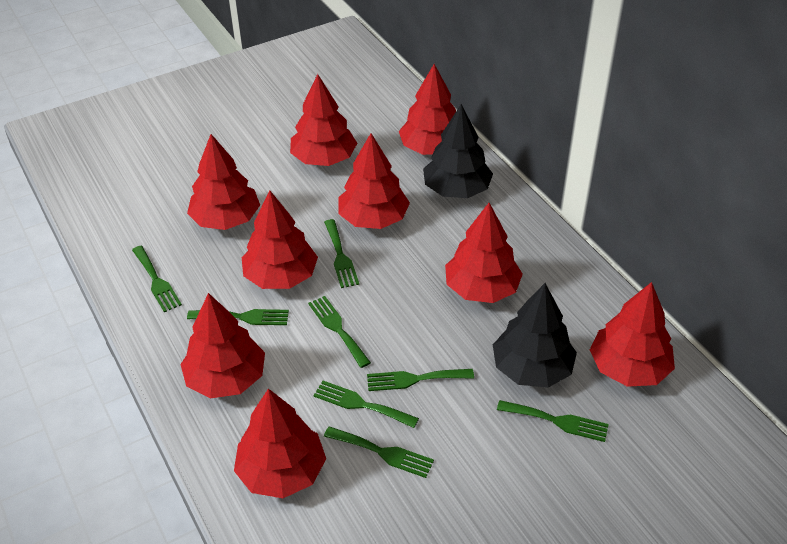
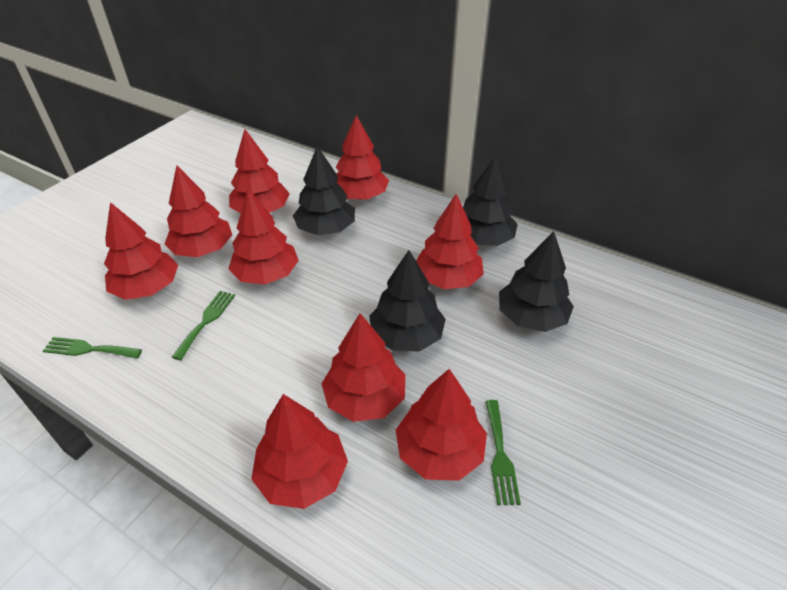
black tree: 2 -> 4
green fork: 8 -> 3

